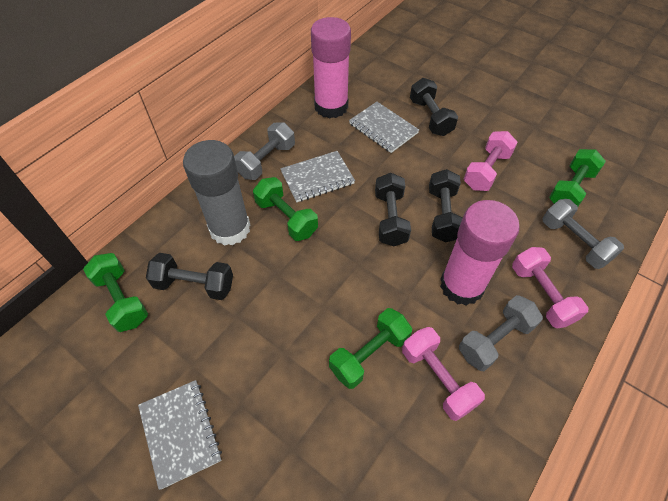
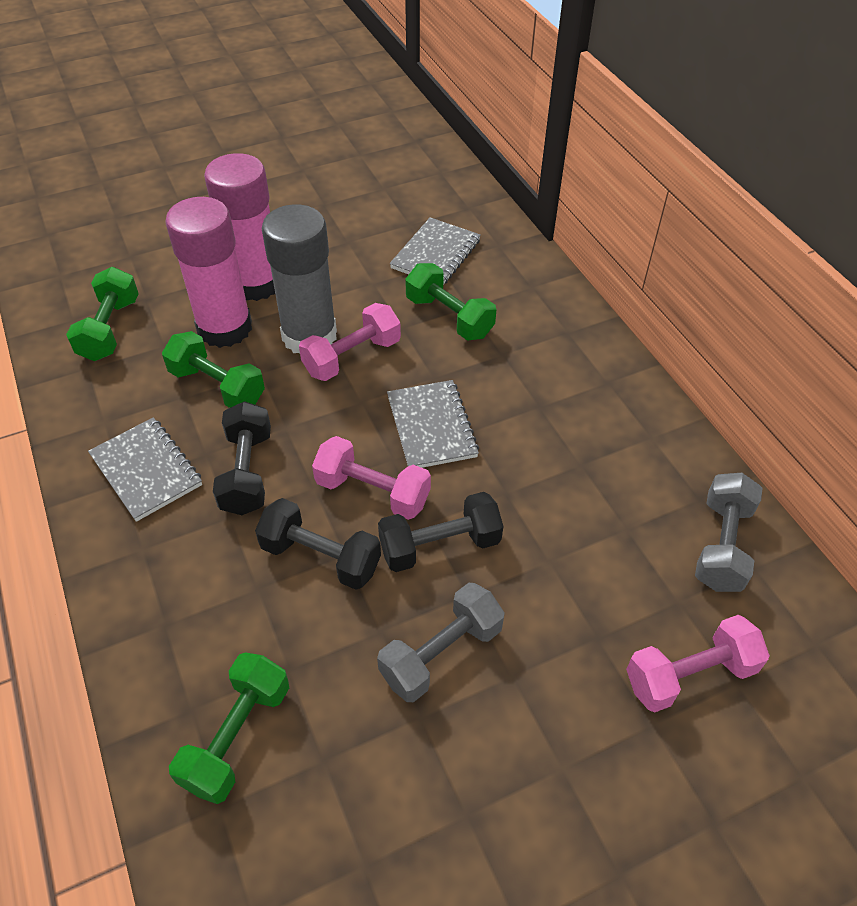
black dumbbell: 4 -> 3
grey dumbbell: 3 -> 2

